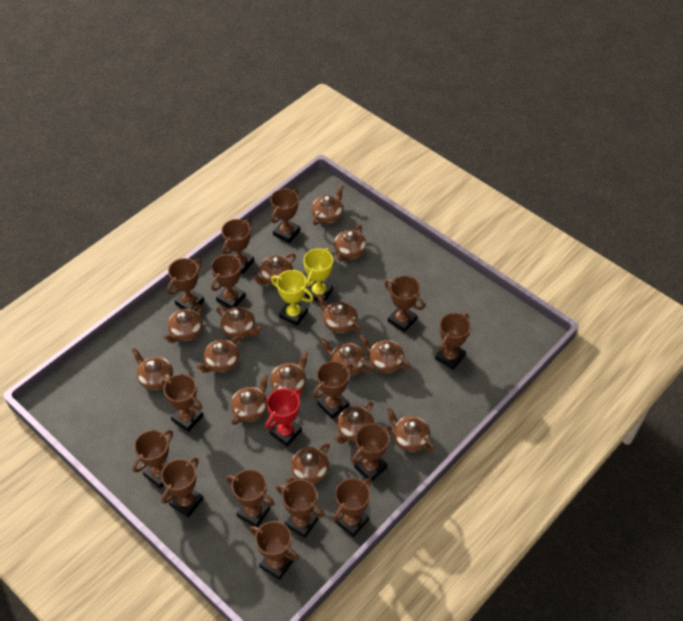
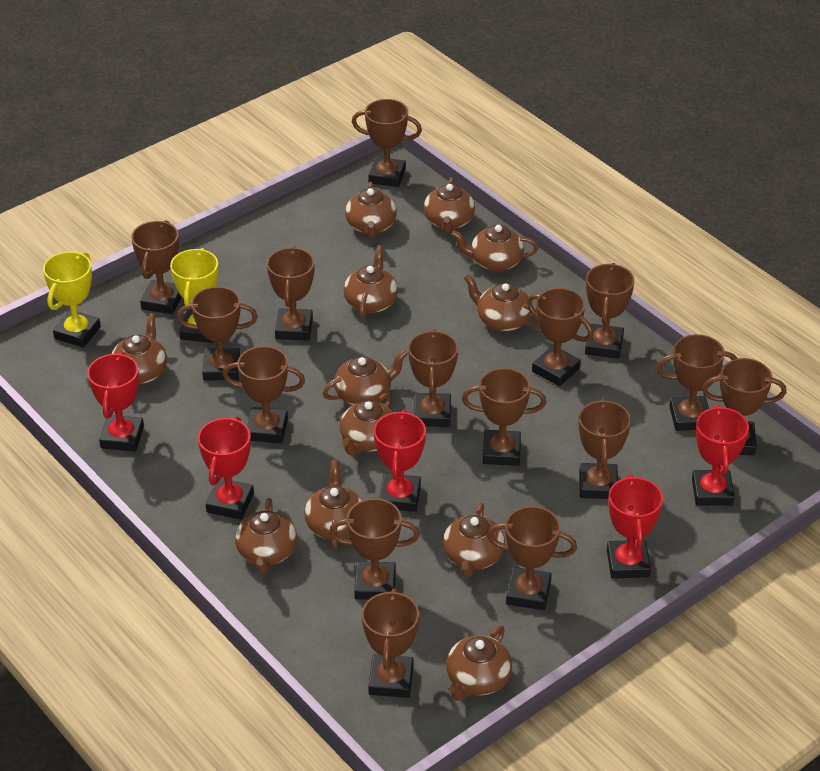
brown teapot: 15 -> 12
red trophy: 1 -> 5

